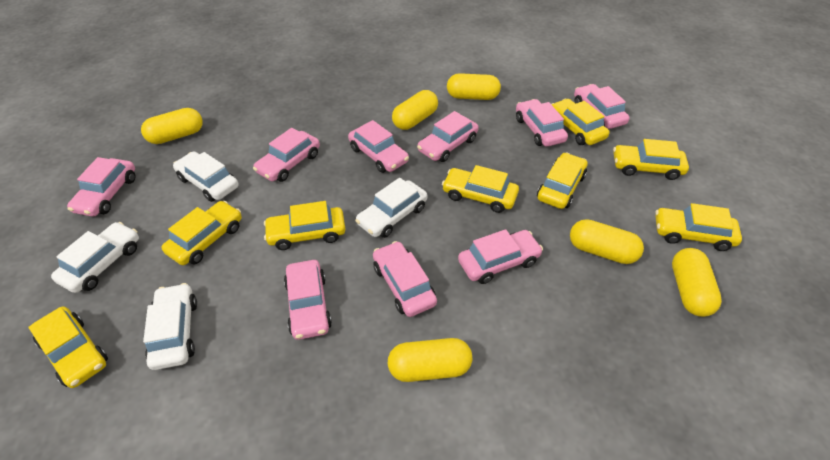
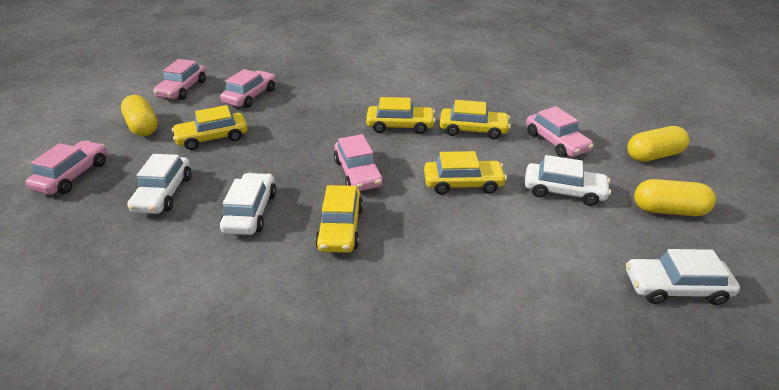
pink car: 9 -> 5
yellow capsule: 6 -> 3
yellow car: 8 -> 5

